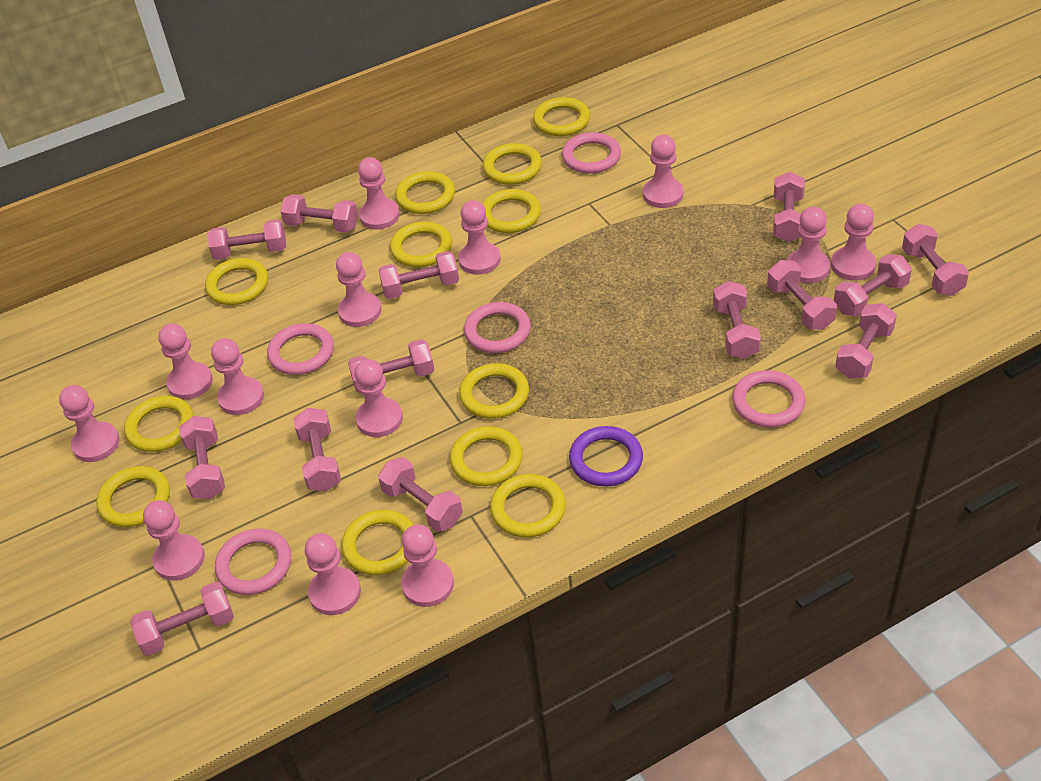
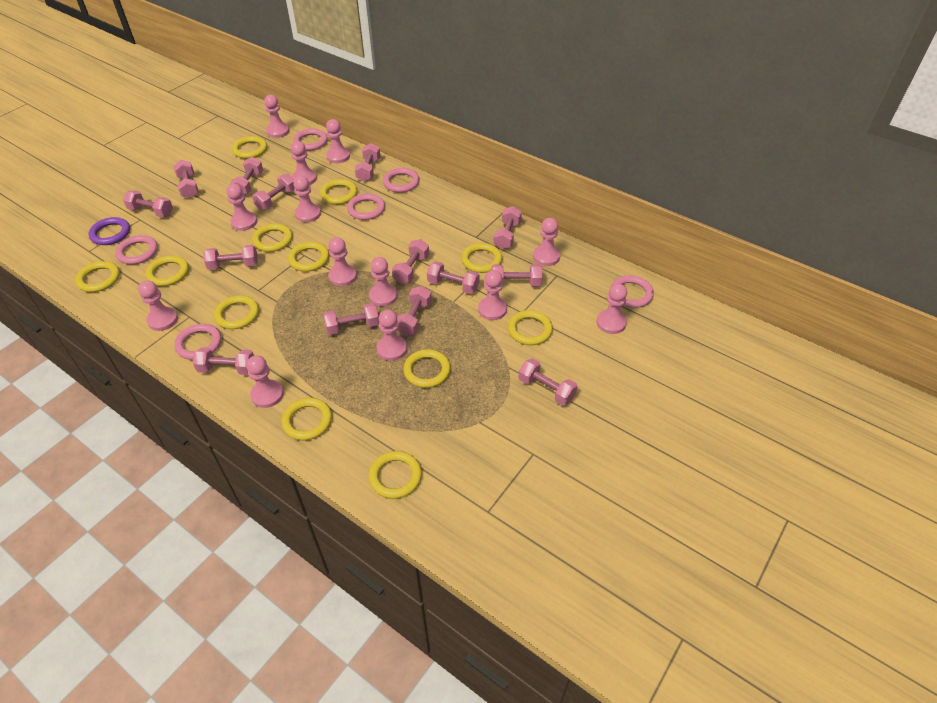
pink ring: 5 -> 6

